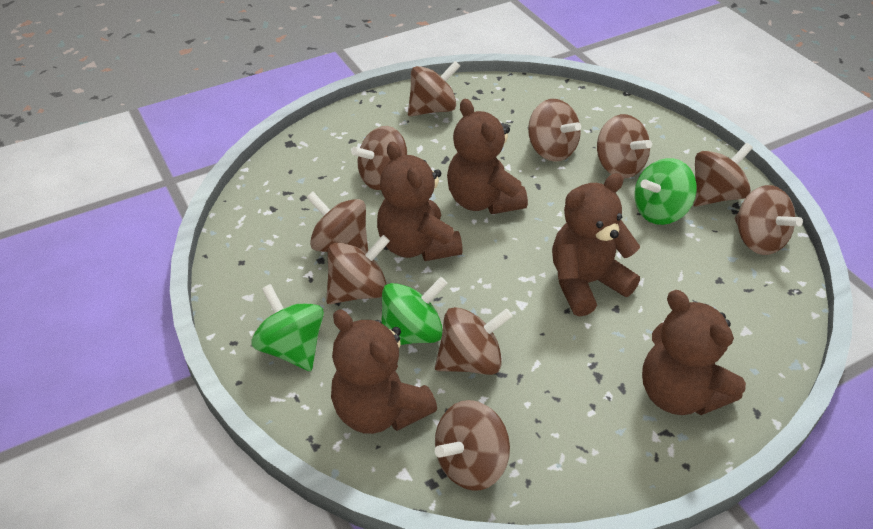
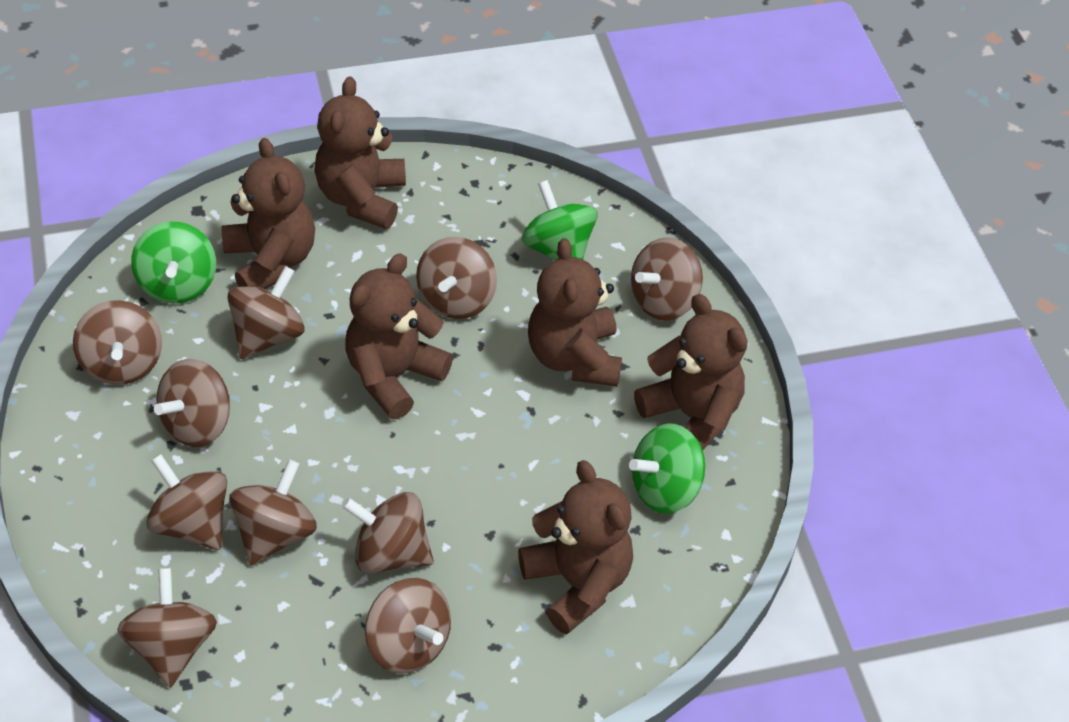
brown teddy bear: 5 -> 6

